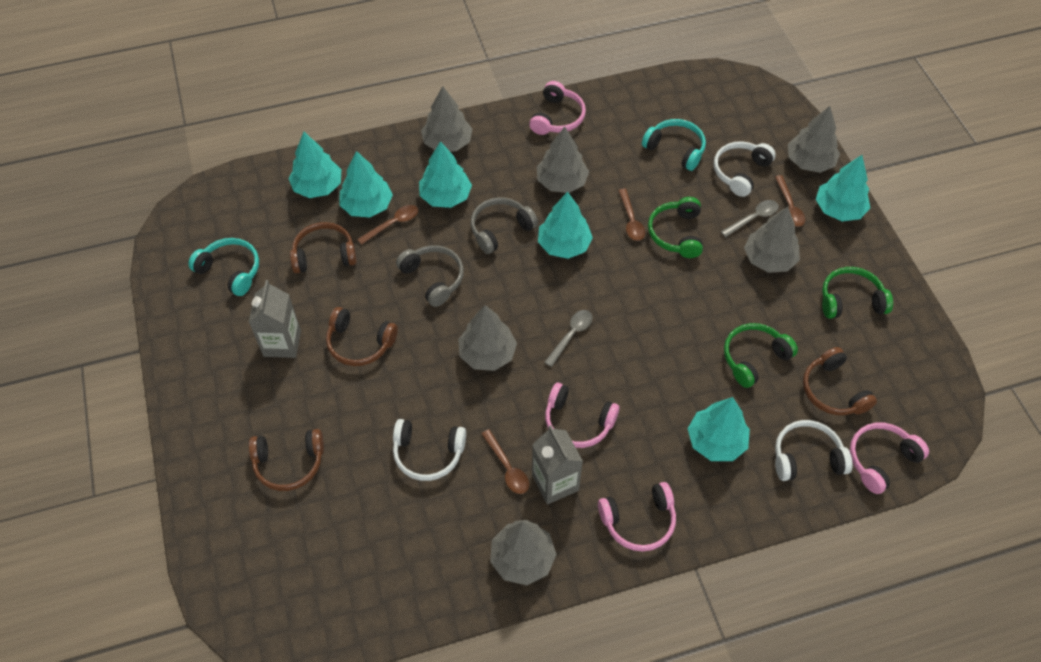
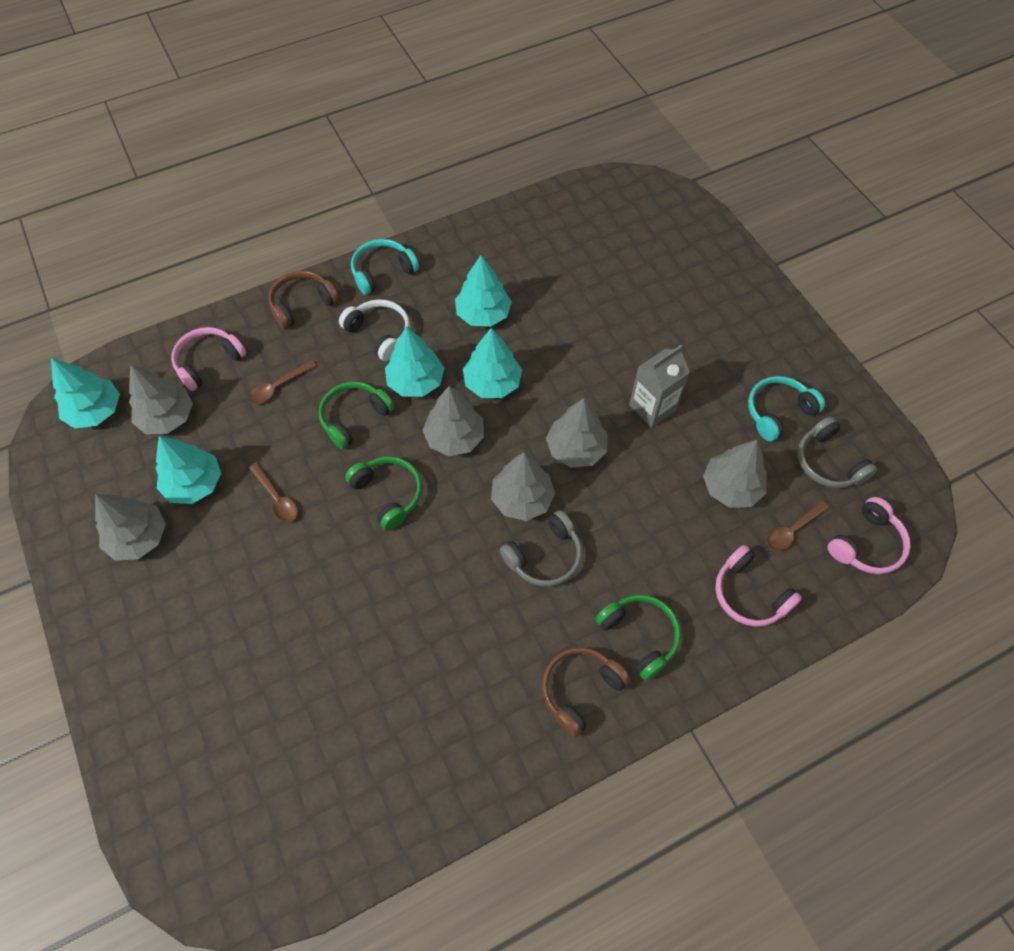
brown headphones: 4 -> 2
brown spoon: 4 -> 3
grey carton: 2 -> 1
grey spoon: 2 -> 0
pink headphones: 4 -> 3
turquoise tree: 6 -> 5
white headphones: 3 -> 1

